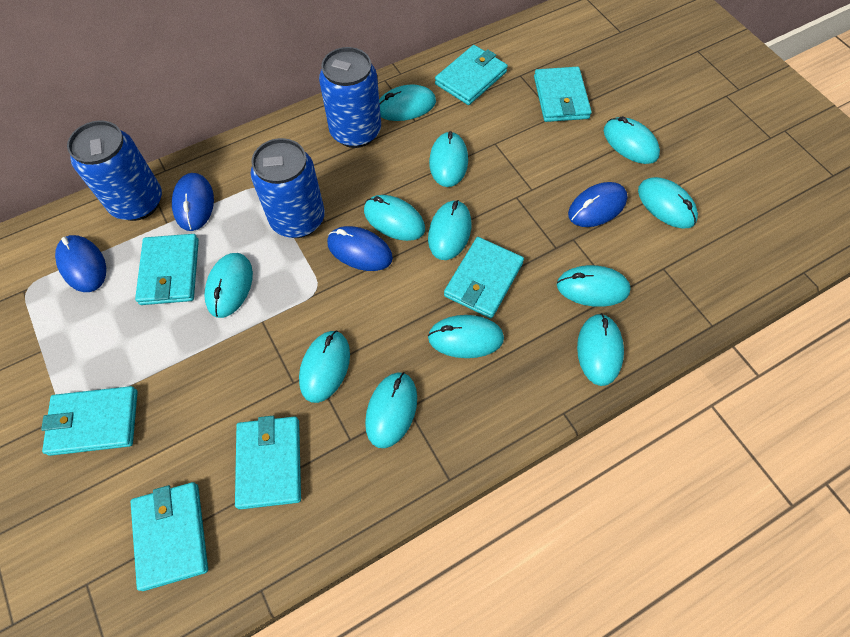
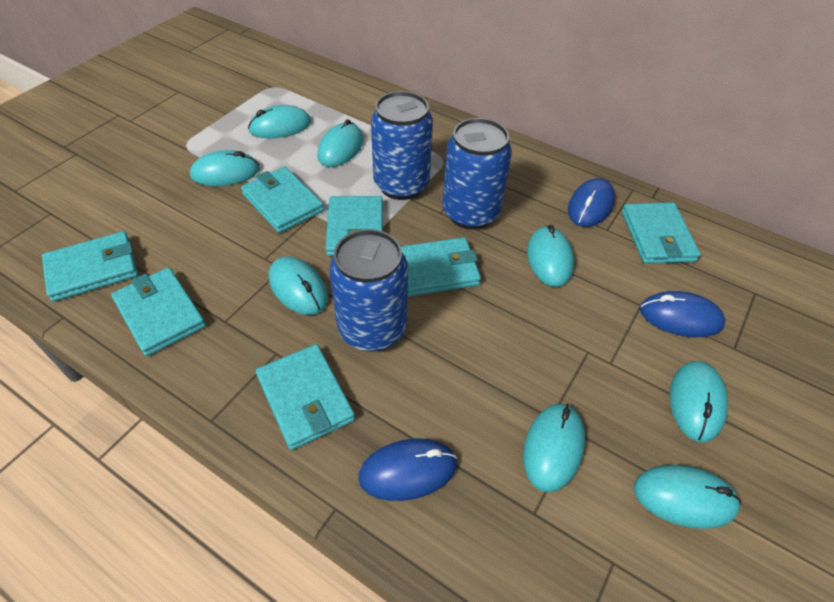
blue mouse: 4 -> 3
turquoise mouse: 12 -> 8

